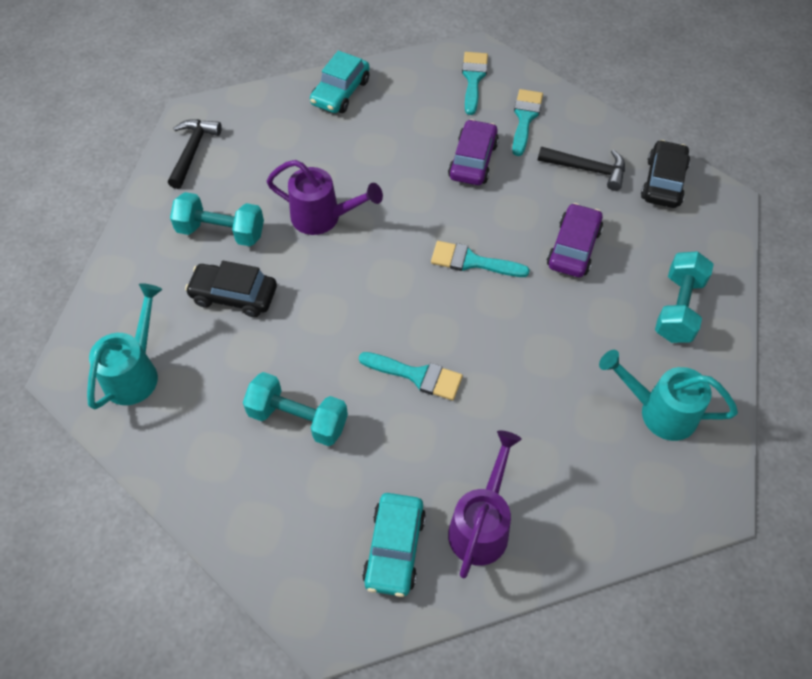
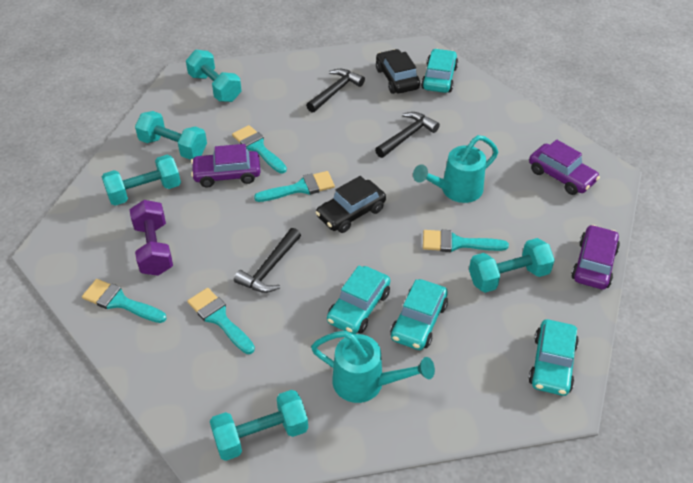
black hammer: 2 -> 3
purple car: 2 -> 3
purple dumbbell: 0 -> 1
purple watering can: 2 -> 0
turquoise brush: 4 -> 5
turquoise car: 2 -> 4
turquoise dumbbell: 3 -> 5

